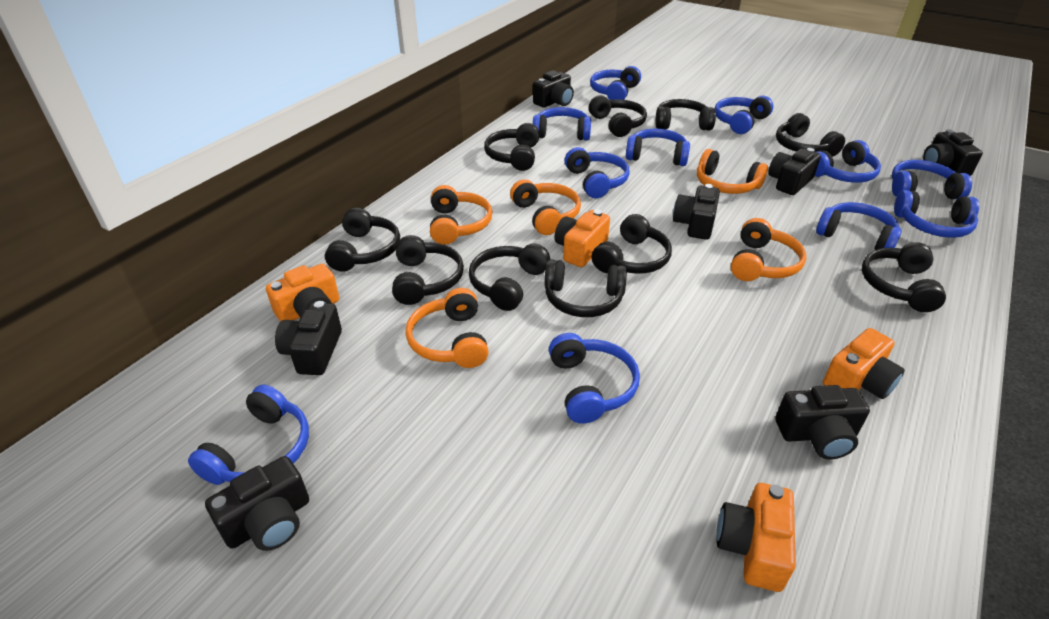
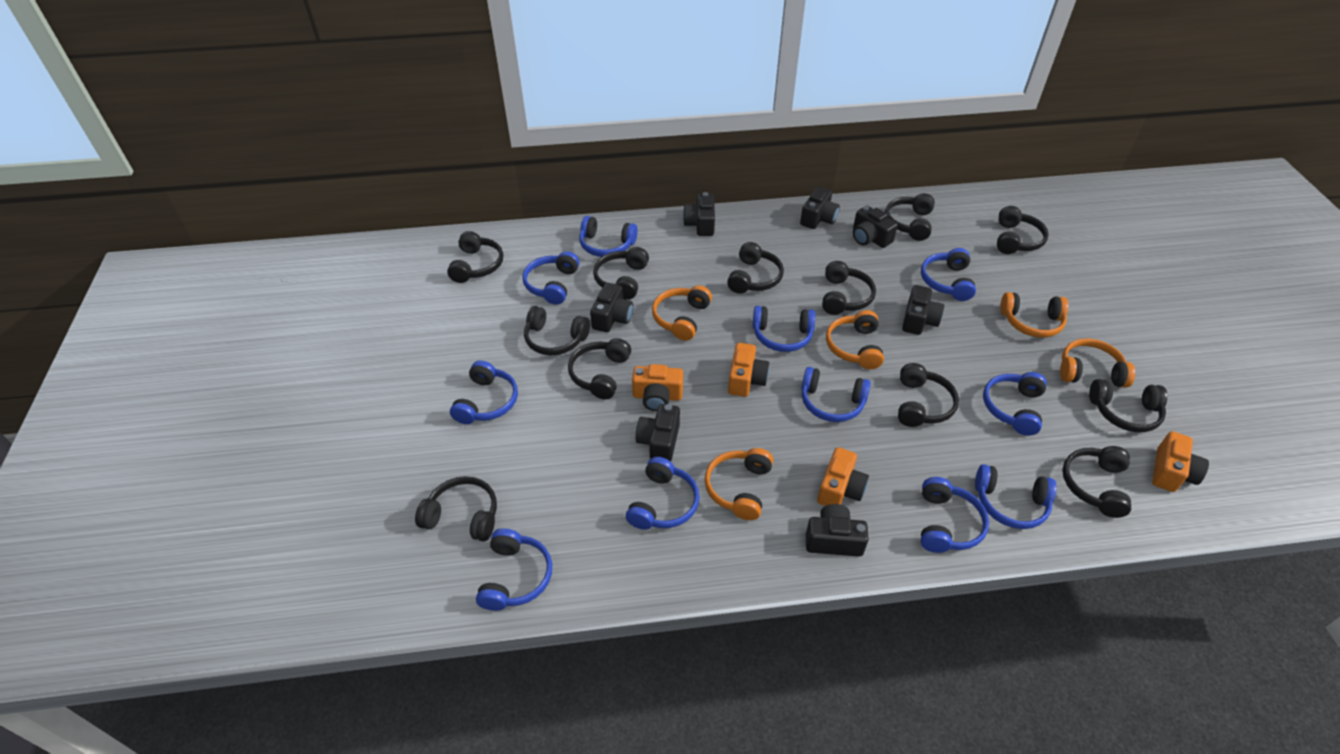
black headphones: 10 -> 12

